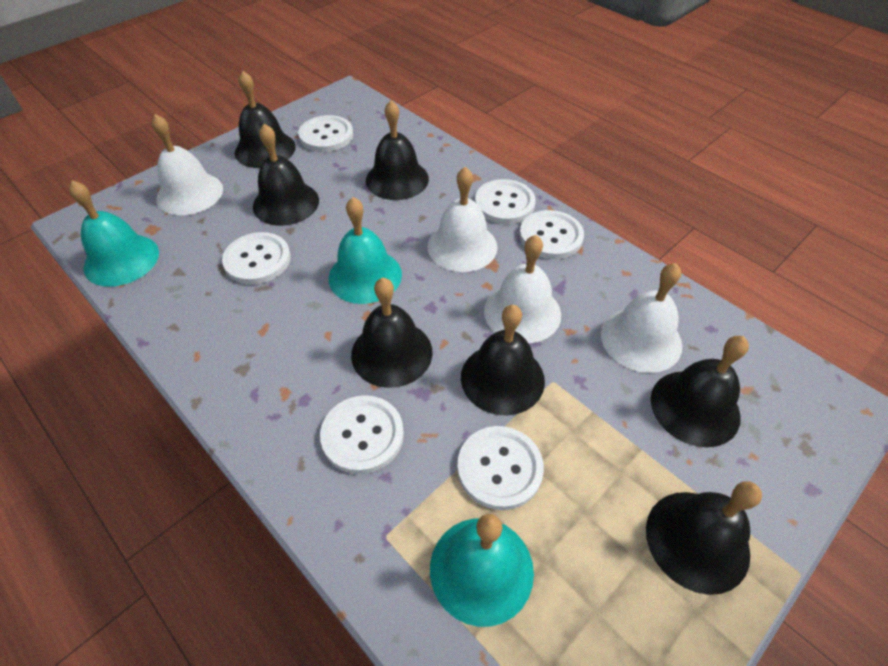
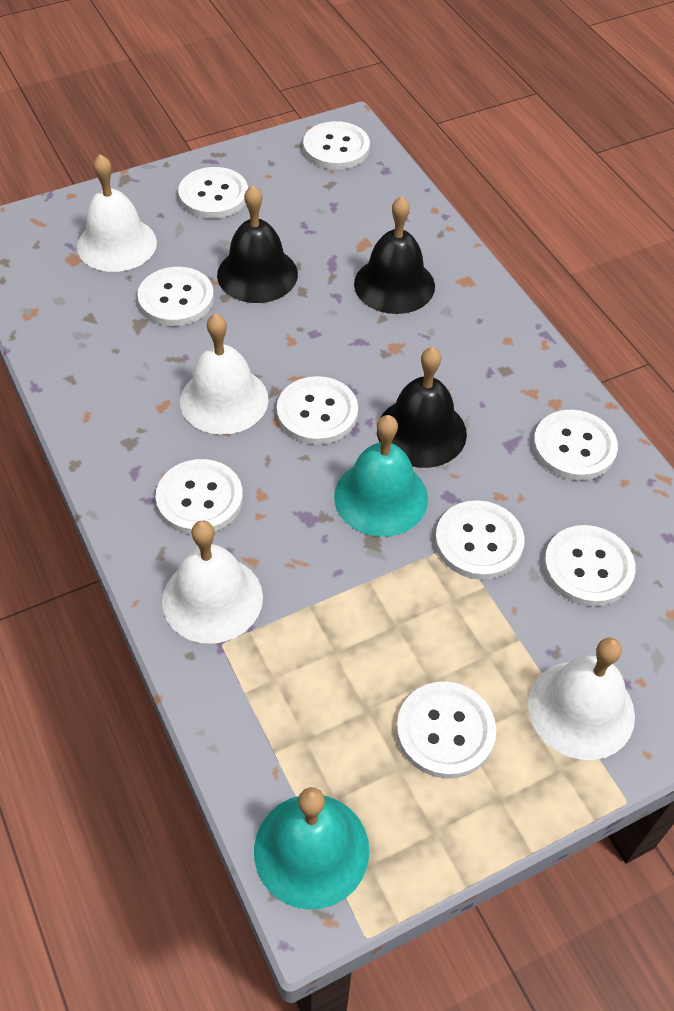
black bell: 7 -> 3
turquoise bell: 3 -> 2
white button: 6 -> 9

